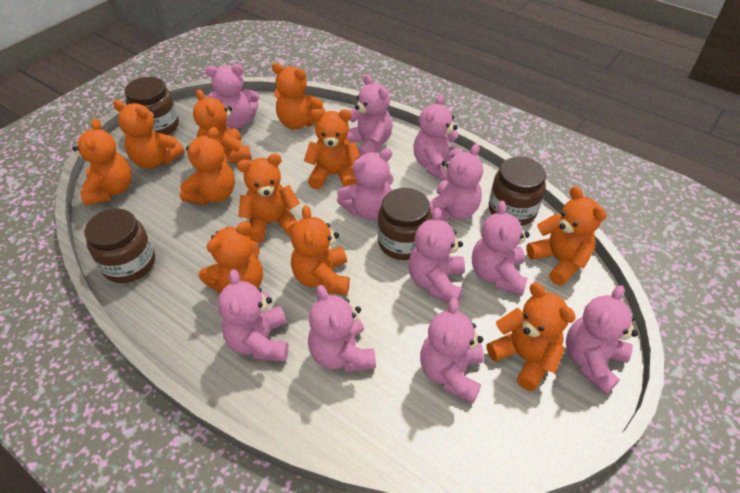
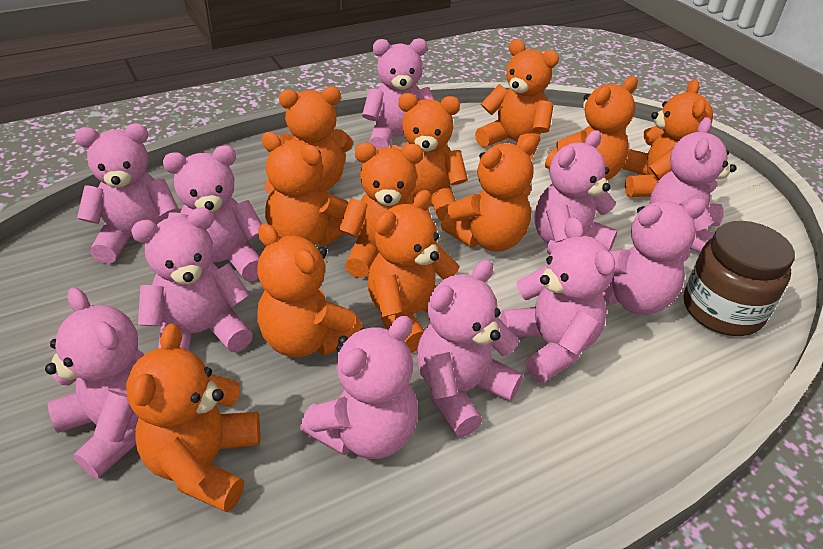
brown jar: 4 -> 1

